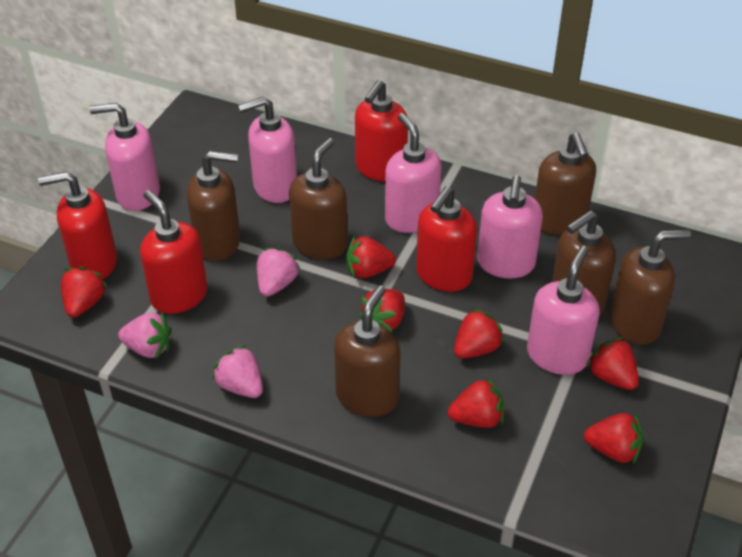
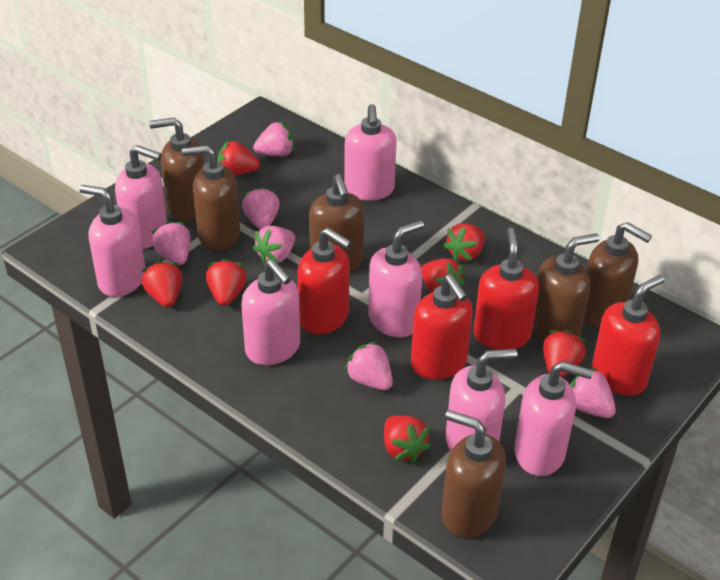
pink soap dispenser: 5 -> 7
pink strawberry: 3 -> 6

